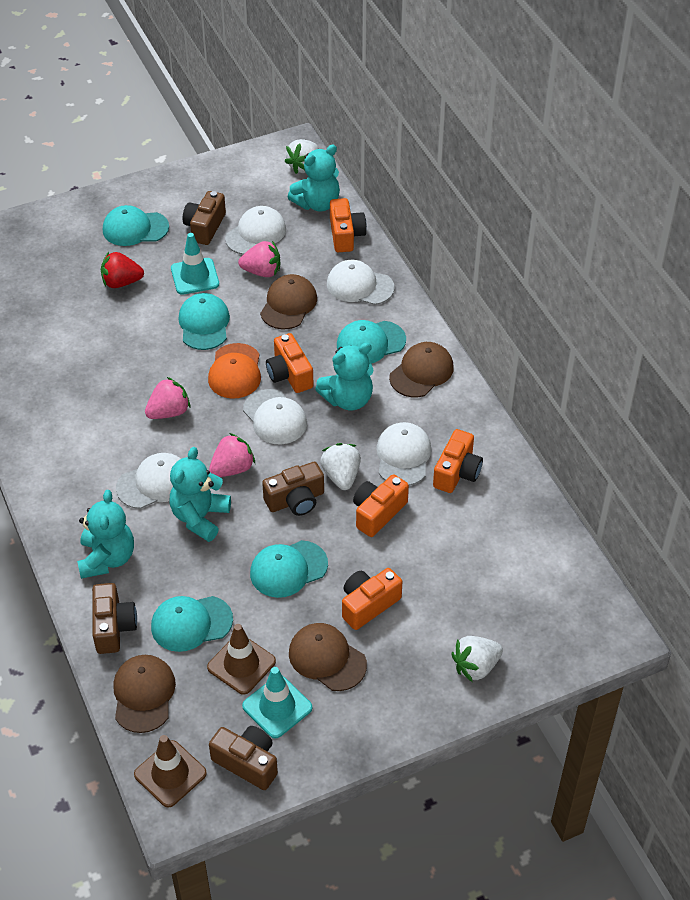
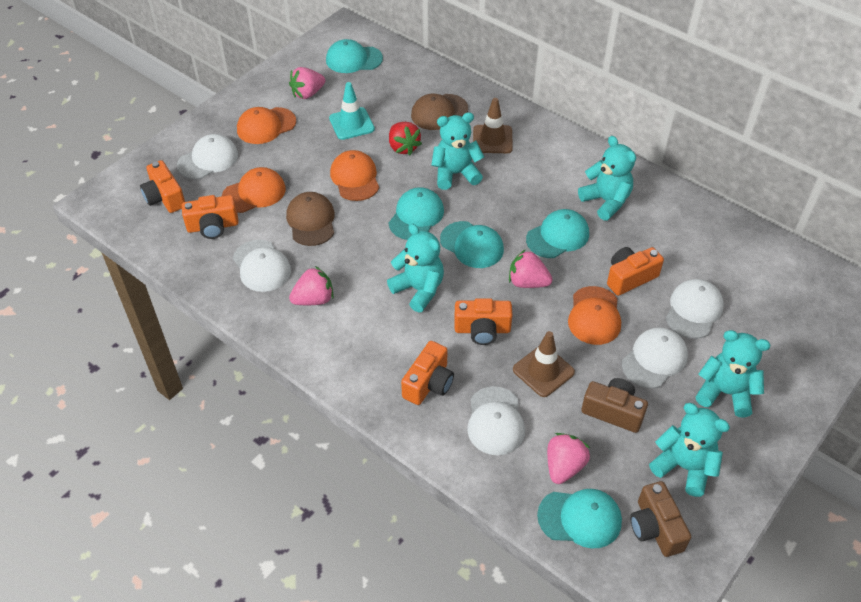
brown camera: 4 -> 2
brown cap: 4 -> 2
orange cap: 1 -> 4
pink strawberry: 3 -> 4
turquoise teddy bear: 4 -> 5
turquoise traffic cone: 2 -> 1
white strawberry: 3 -> 0

